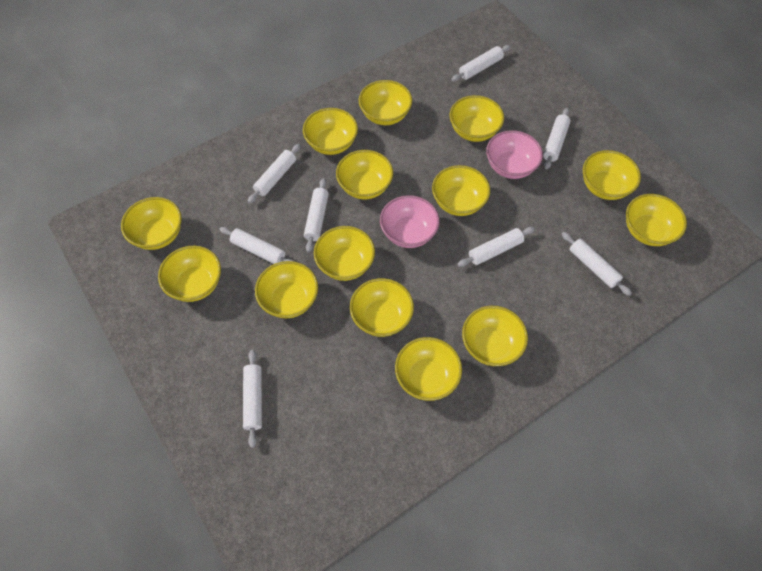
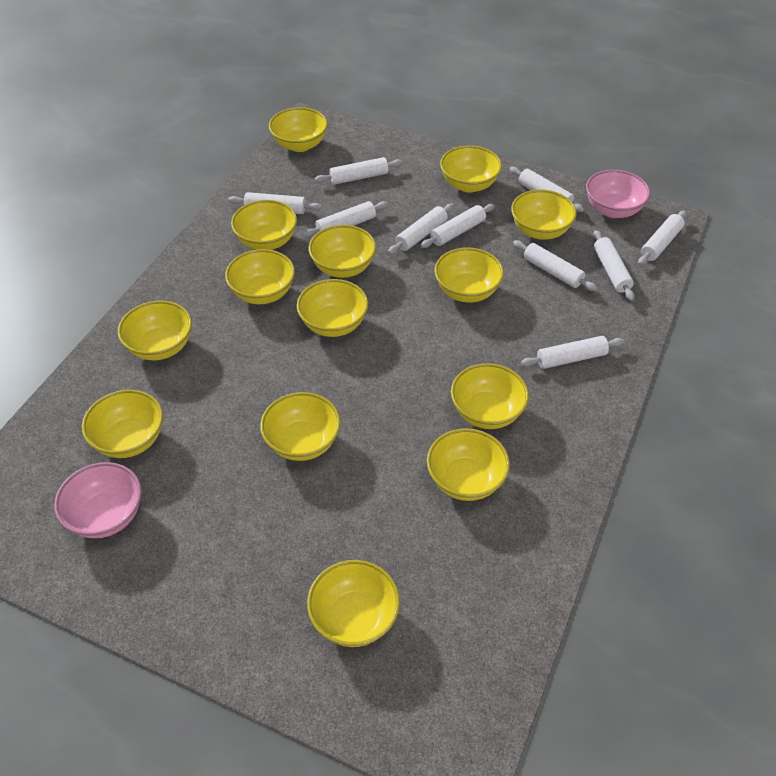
white rolling pin: 8 -> 10

